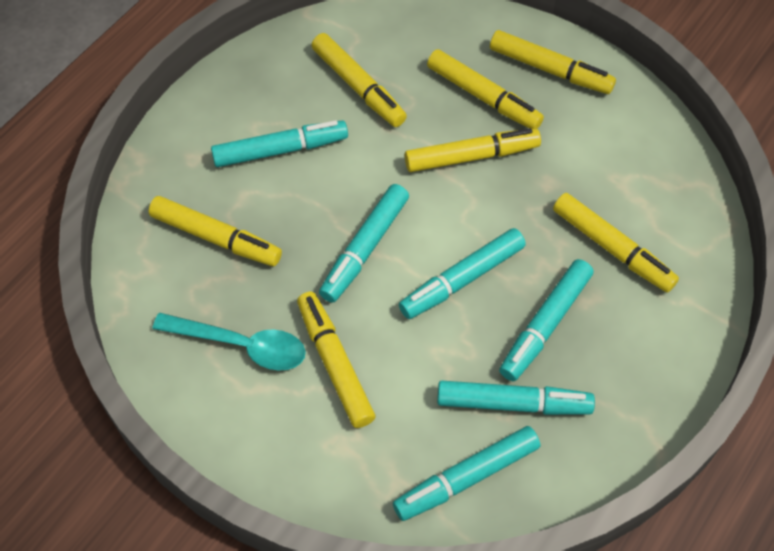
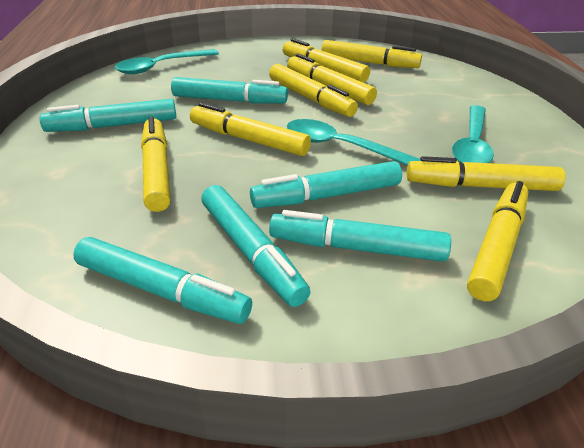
turquoise spoon: 1 -> 3
yellow marker: 7 -> 8

